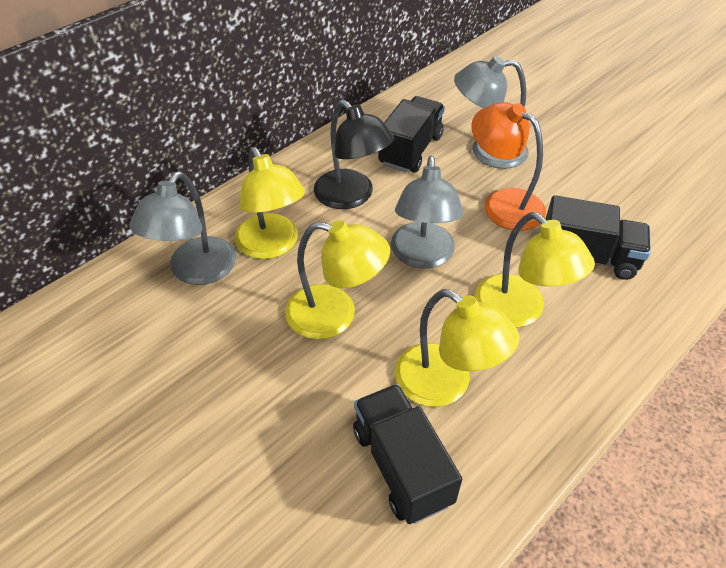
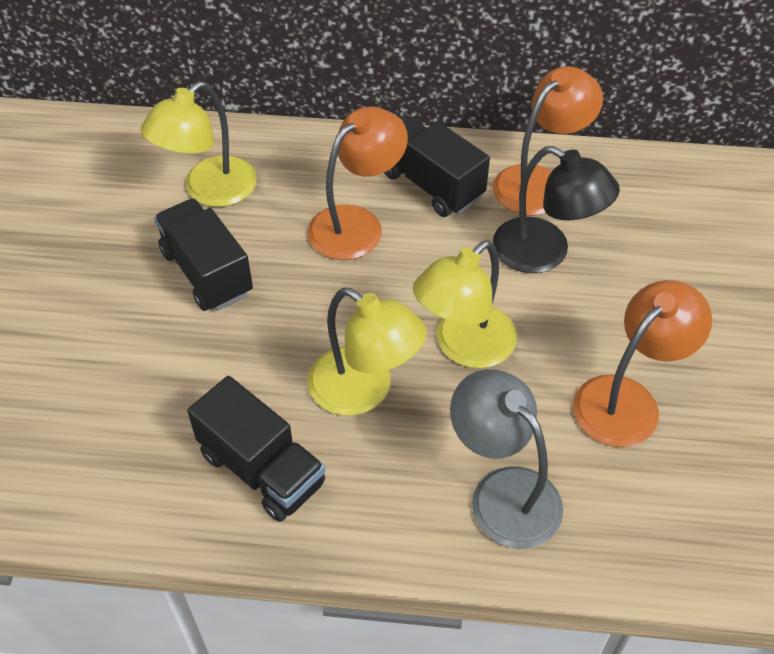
grey lamp: 3 -> 1
orange lamp: 1 -> 3
yellow lamp: 4 -> 3

